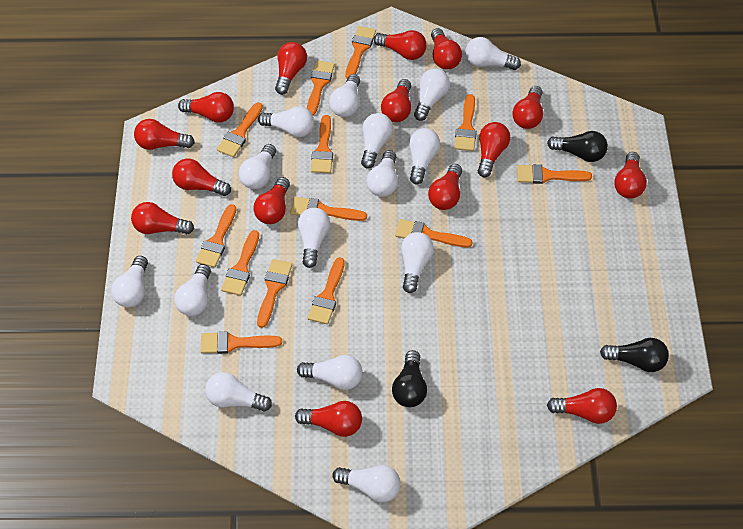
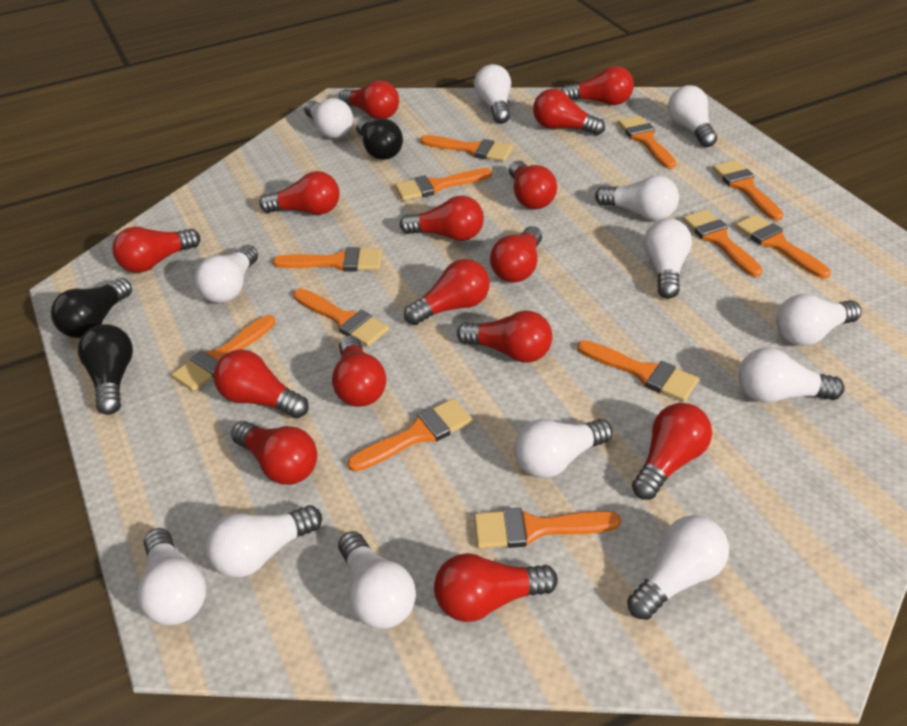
orange brush: 13 -> 12
white light bulb: 15 -> 13

